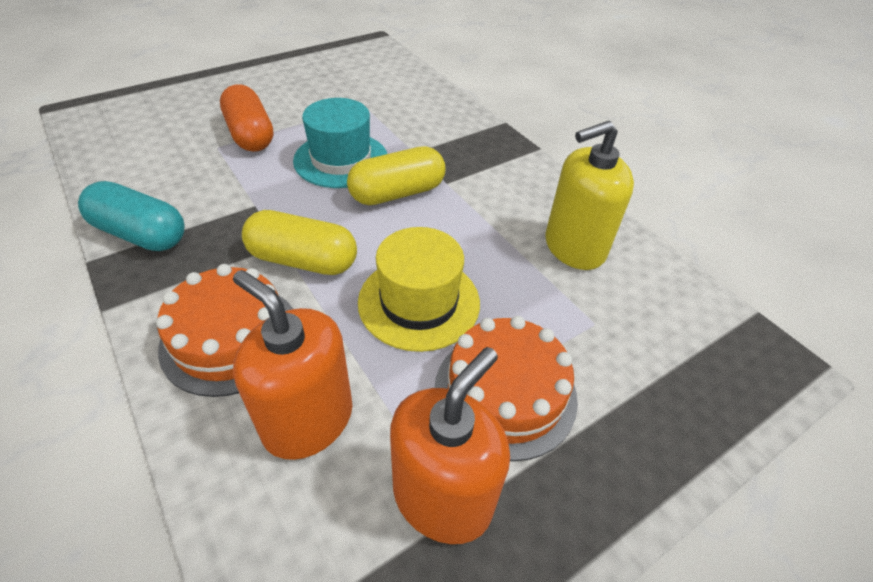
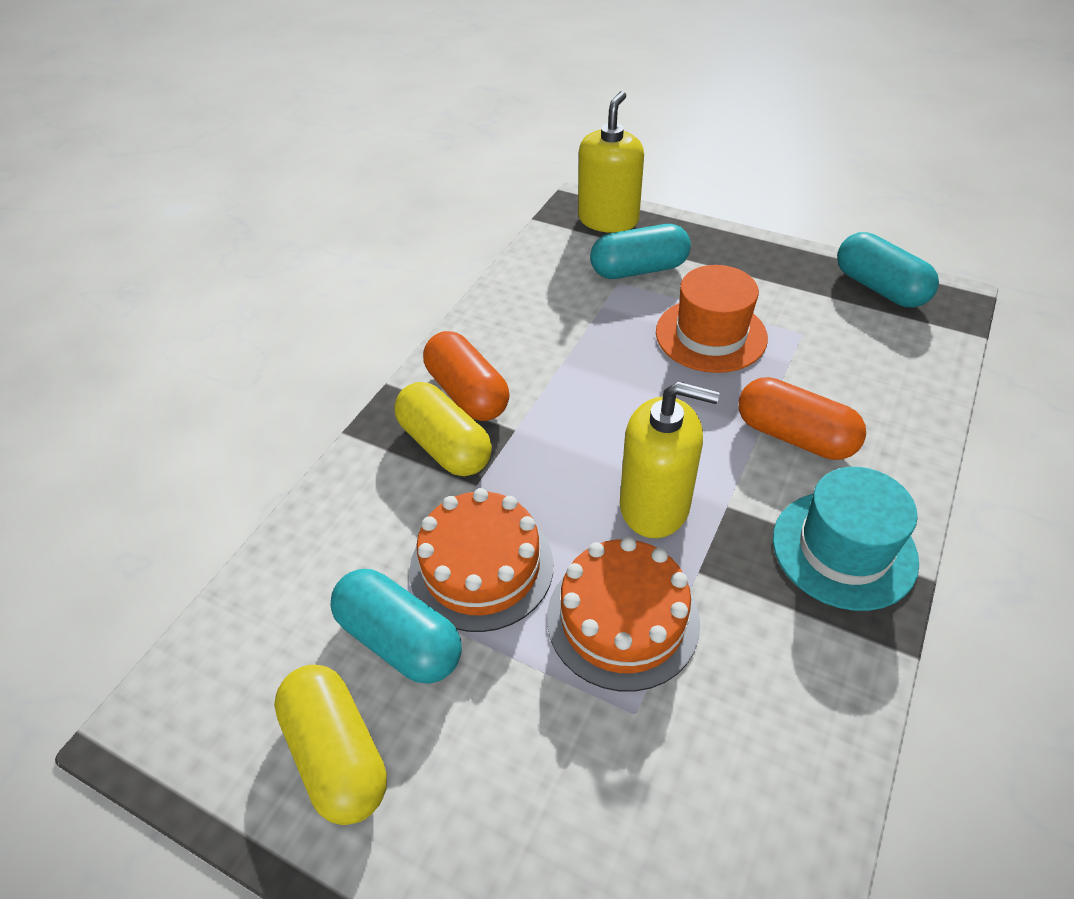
orange capsule: 1 -> 2
orange hat: 0 -> 1
orange soap dispenser: 2 -> 0
turquoise capsule: 1 -> 3
yellow hat: 1 -> 0
yellow soap dispenser: 1 -> 2

